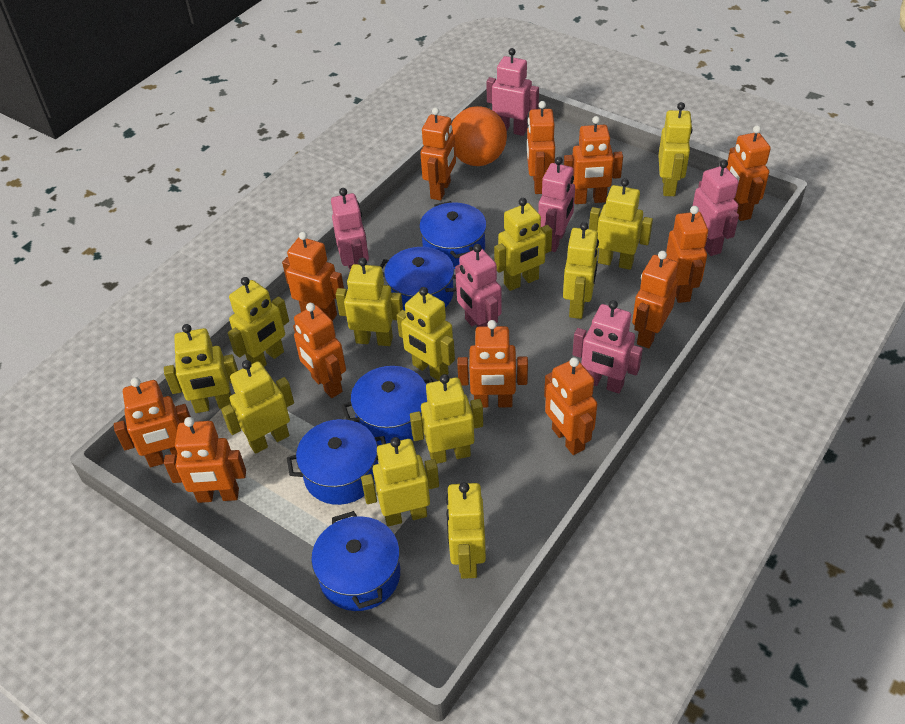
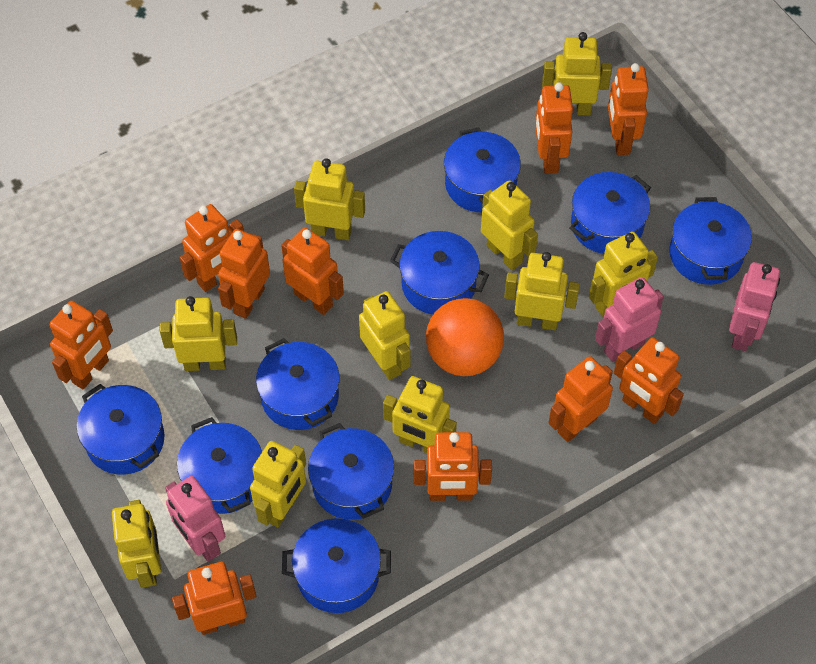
blue pot: 5 -> 9
orange robot: 12 -> 10
pink robot: 6 -> 3
yellow robot: 12 -> 10

